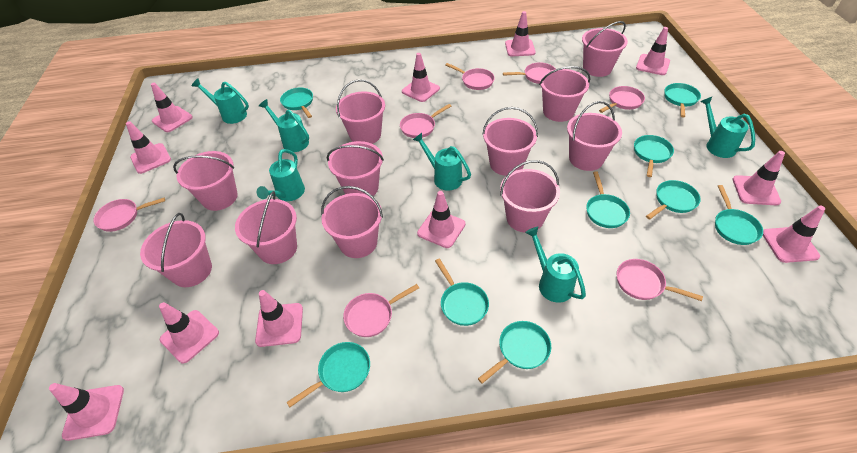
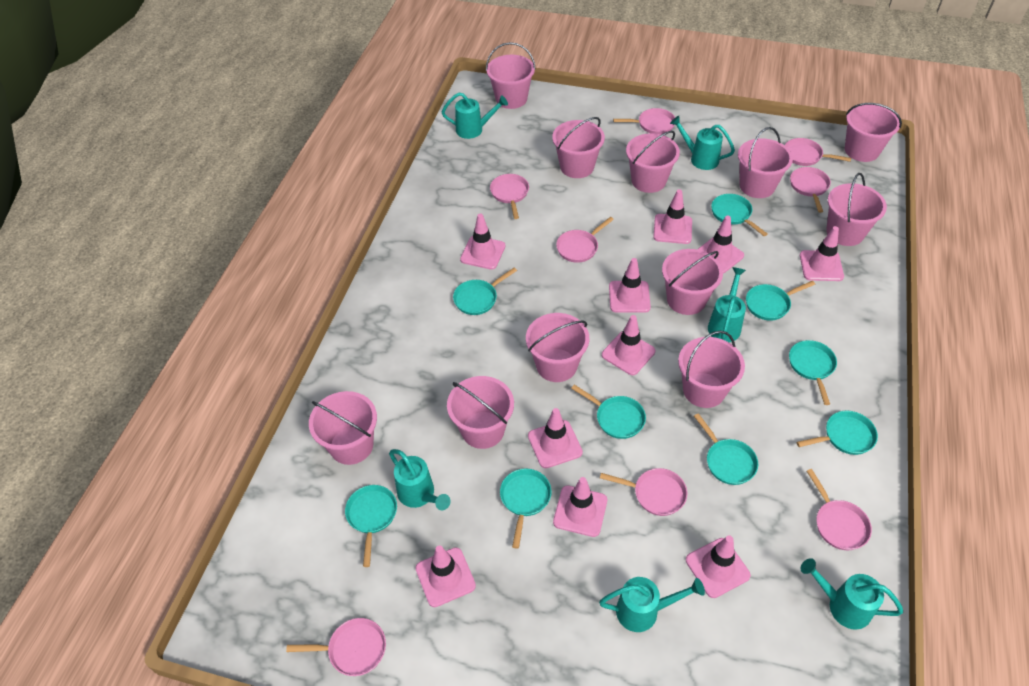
pink pan: 7 -> 8
pink traffic cone: 11 -> 10

